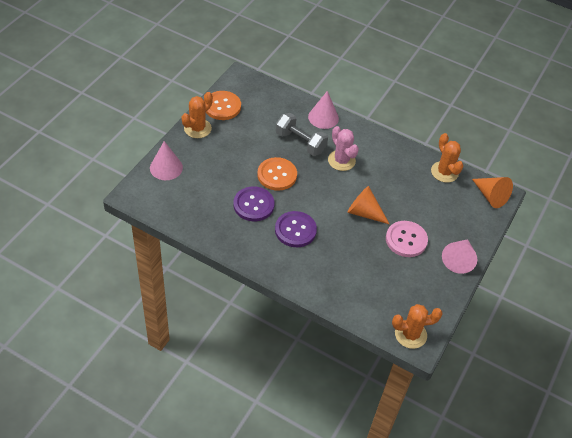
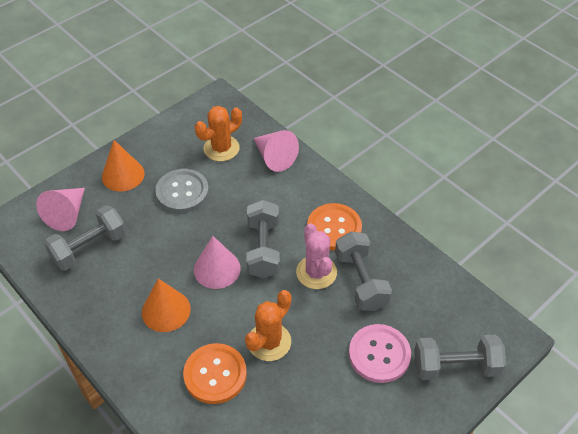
grey button: 0 -> 1
grey dumbbell: 1 -> 4
orange cactus: 3 -> 2
purple button: 2 -> 0

